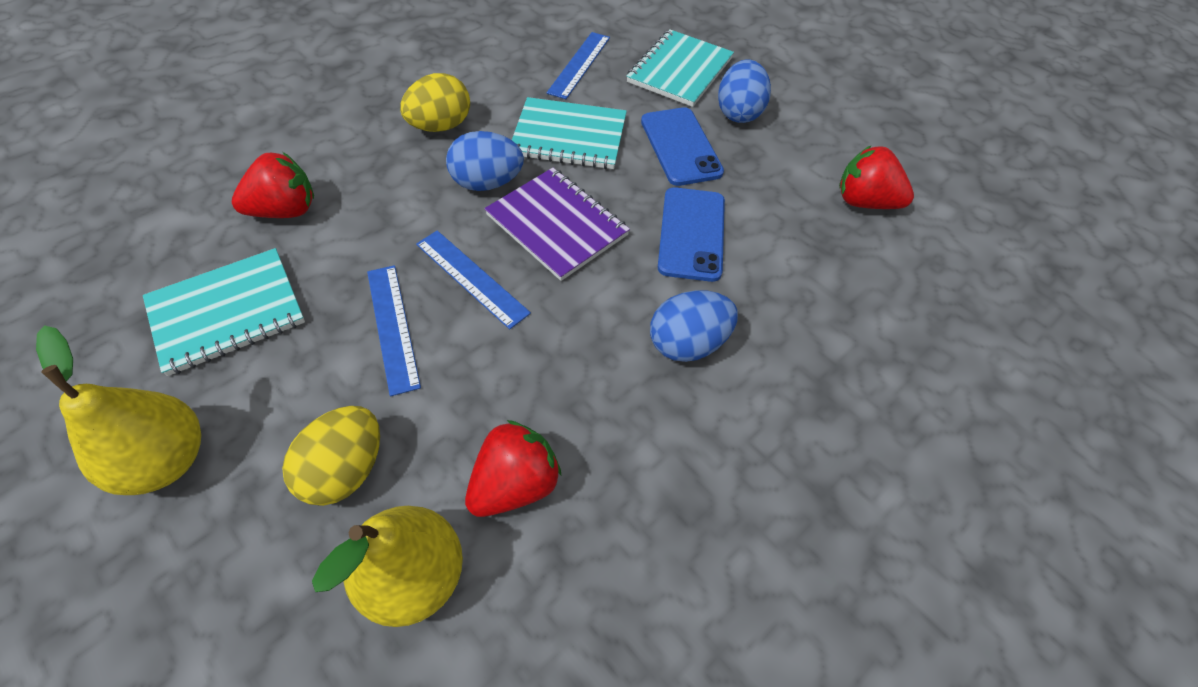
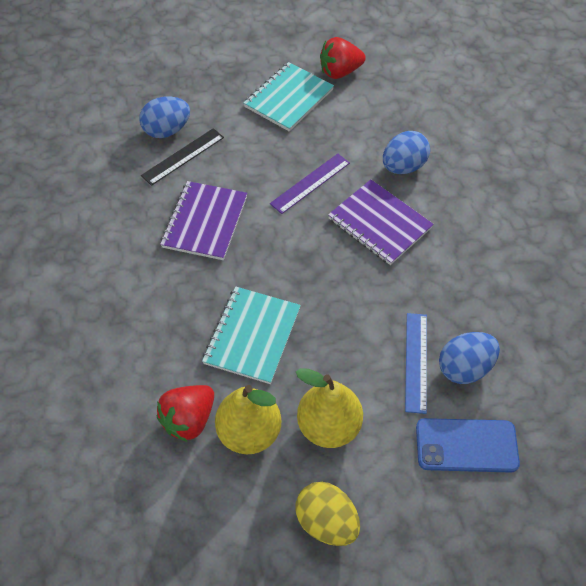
black ruler: 0 -> 1
blue phone: 2 -> 1
blue ruler: 3 -> 1
purple notebook: 1 -> 2
purple ruler: 0 -> 1
red strawberry: 3 -> 2
turquoise notebook: 3 -> 2
yellow egg: 2 -> 1

